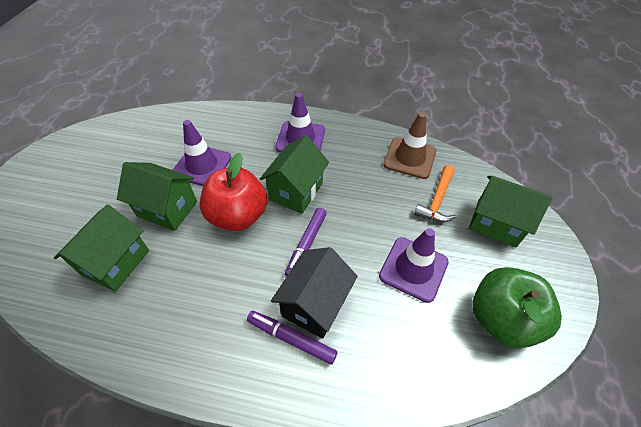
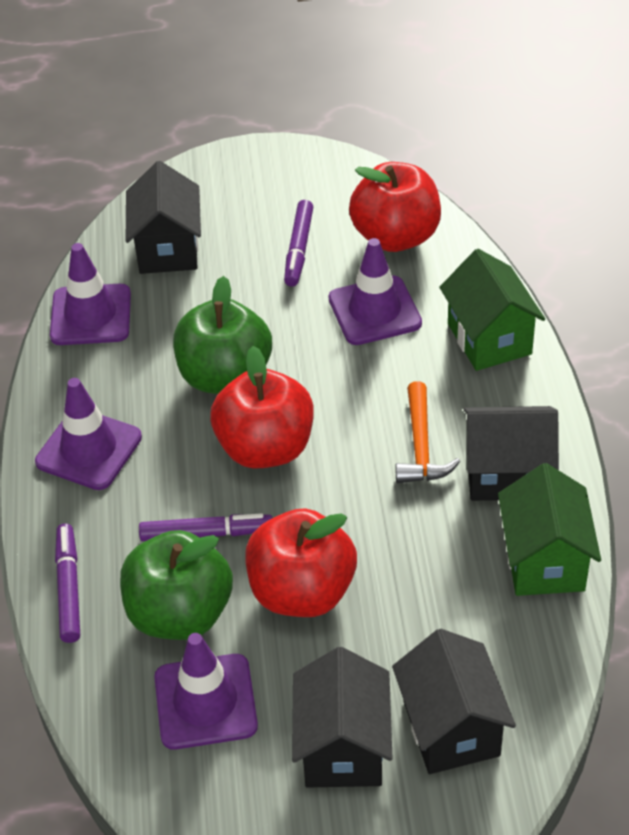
black house: 1 -> 4
brown traffic cone: 1 -> 0
green apple: 1 -> 2
green house: 4 -> 2
purple marker: 2 -> 3
purple traffic cone: 3 -> 4
red apple: 1 -> 3

